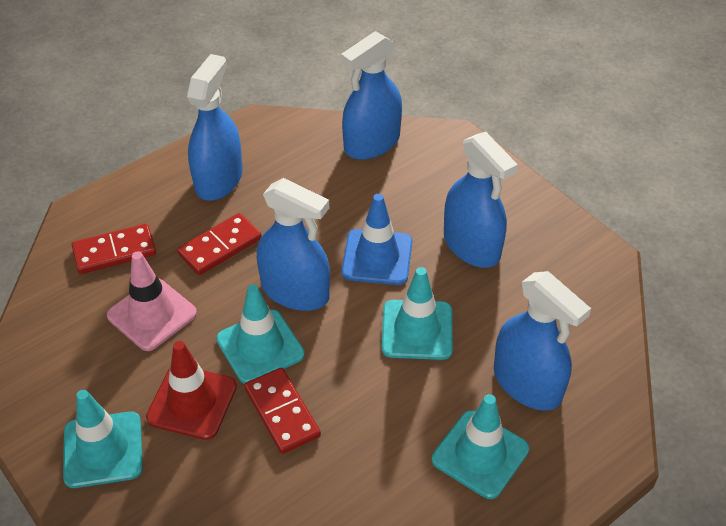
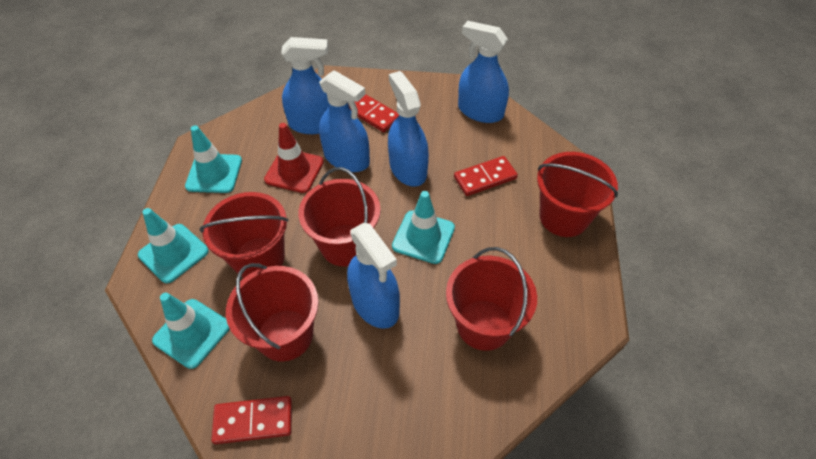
blue traffic cone: 1 -> 0
pink traffic cone: 1 -> 0
red bucket: 0 -> 5

